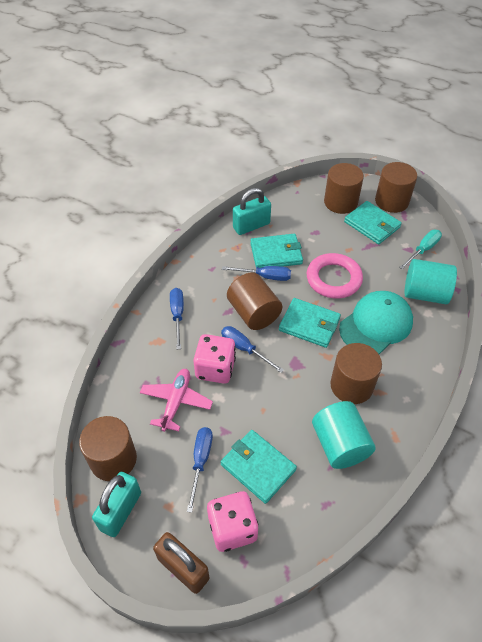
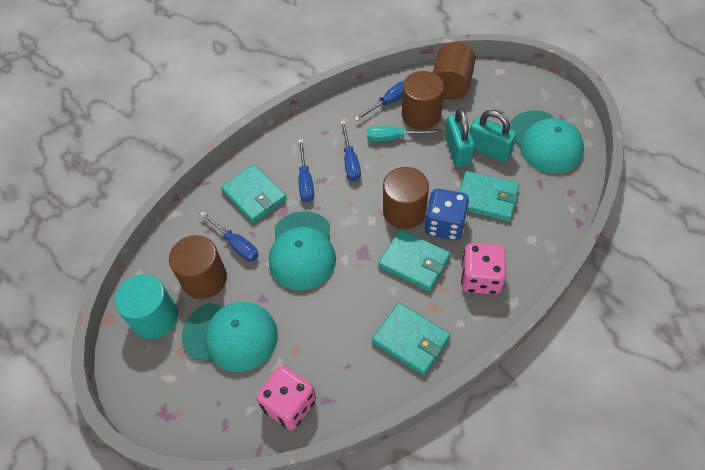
blue dice: 0 -> 1
brown cylinder: 5 -> 4
brown padlock: 1 -> 0
pink plane: 1 -> 0
pink ring: 1 -> 0
turquoise cap: 1 -> 3
turquoise cylinder: 2 -> 1

